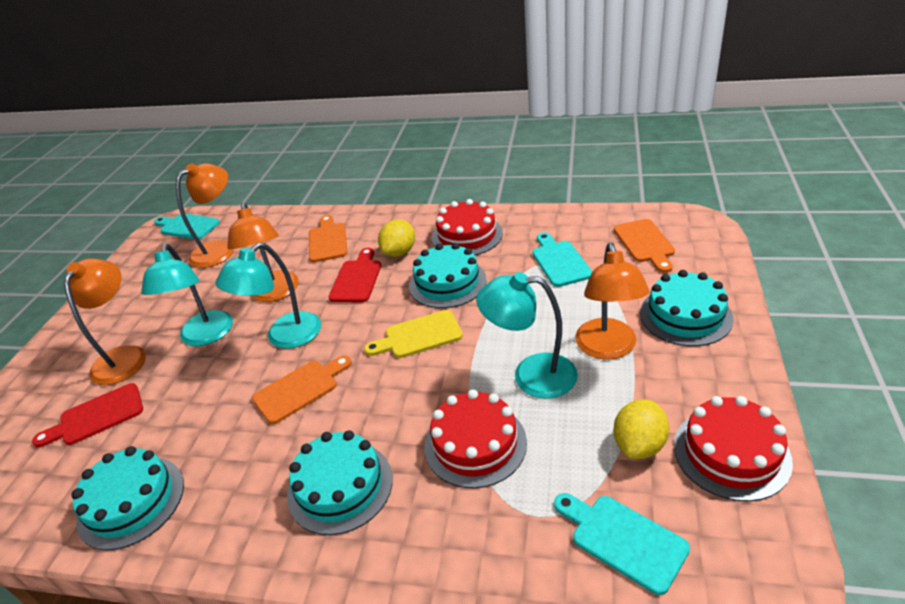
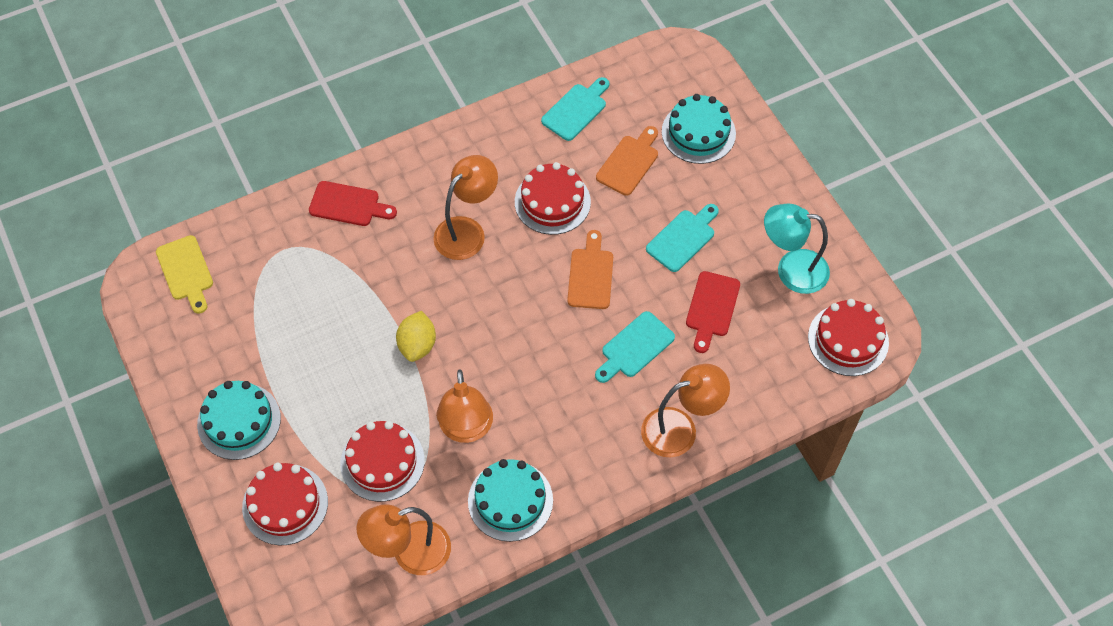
orange cutting board: 3 -> 2
red cake: 3 -> 4
turquoise cake: 4 -> 3
turquoise lamp: 3 -> 1
yellow lemon: 2 -> 1

